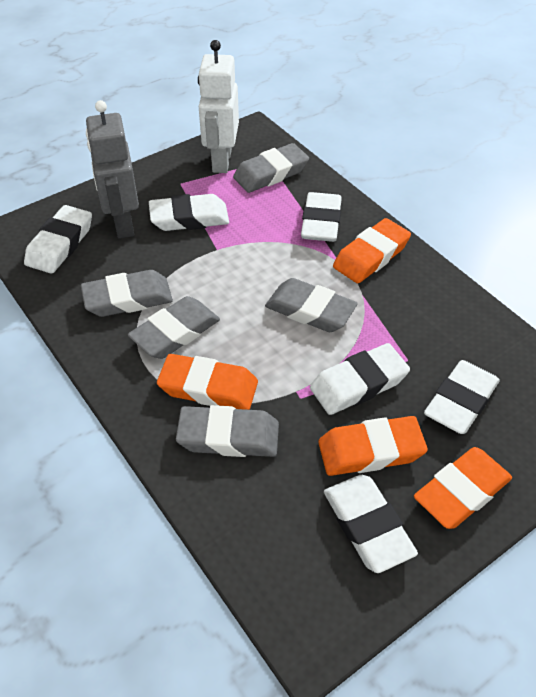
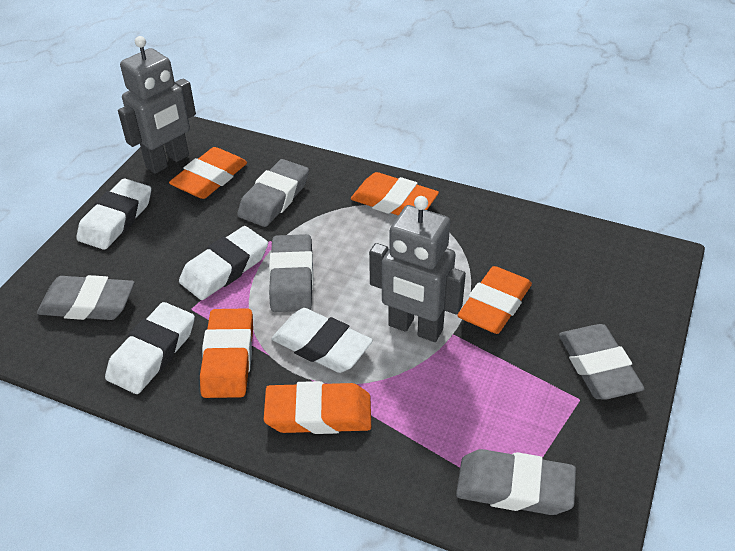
grey robot: 1 -> 2
orange eraser: 4 -> 5
white eraser: 6 -> 4
white robot: 1 -> 0

